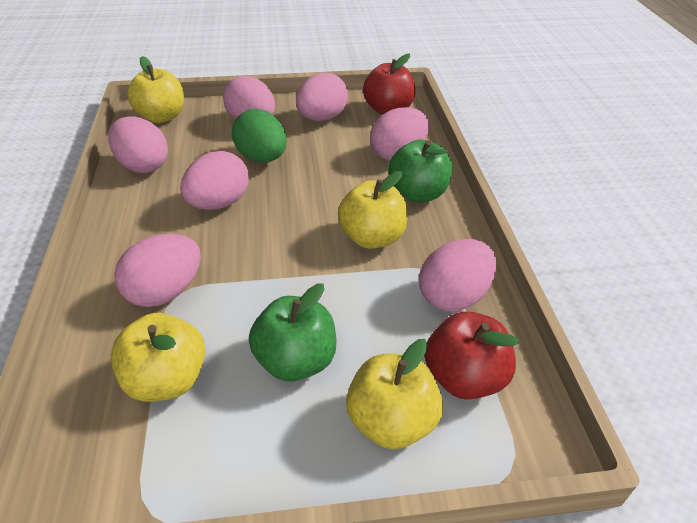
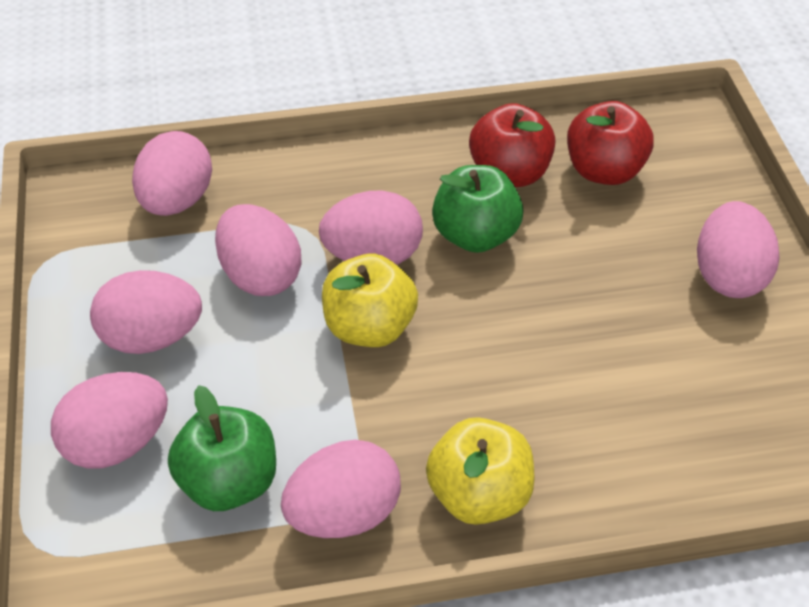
green egg: 1 -> 0
yellow apple: 4 -> 2

